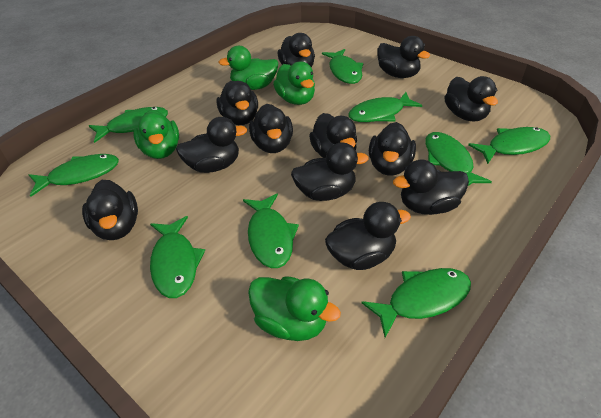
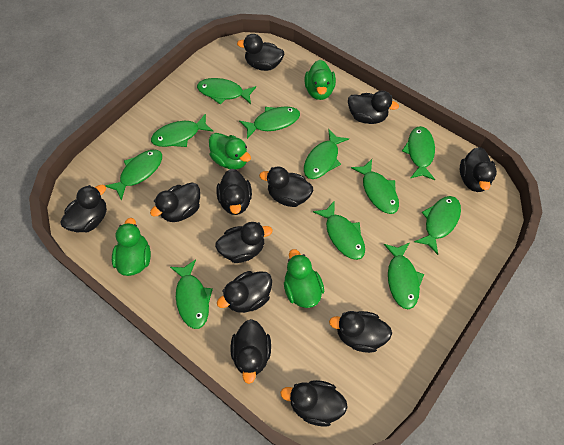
green fish: 9 -> 11

